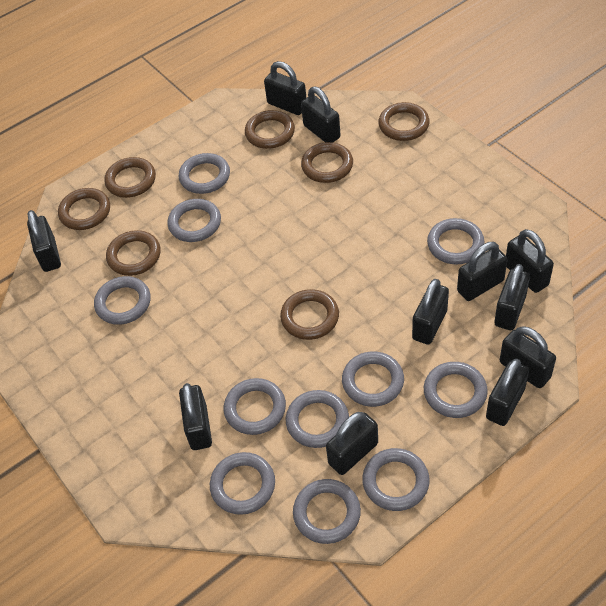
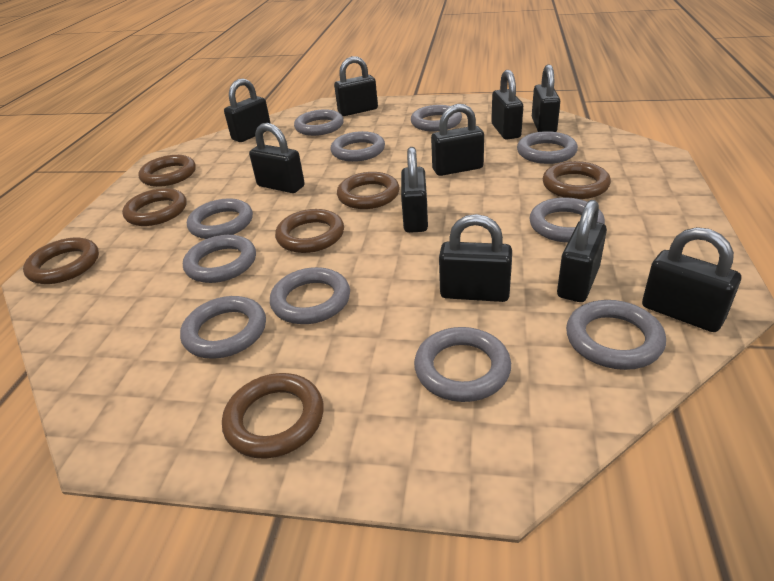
black padlock: 11 -> 10

